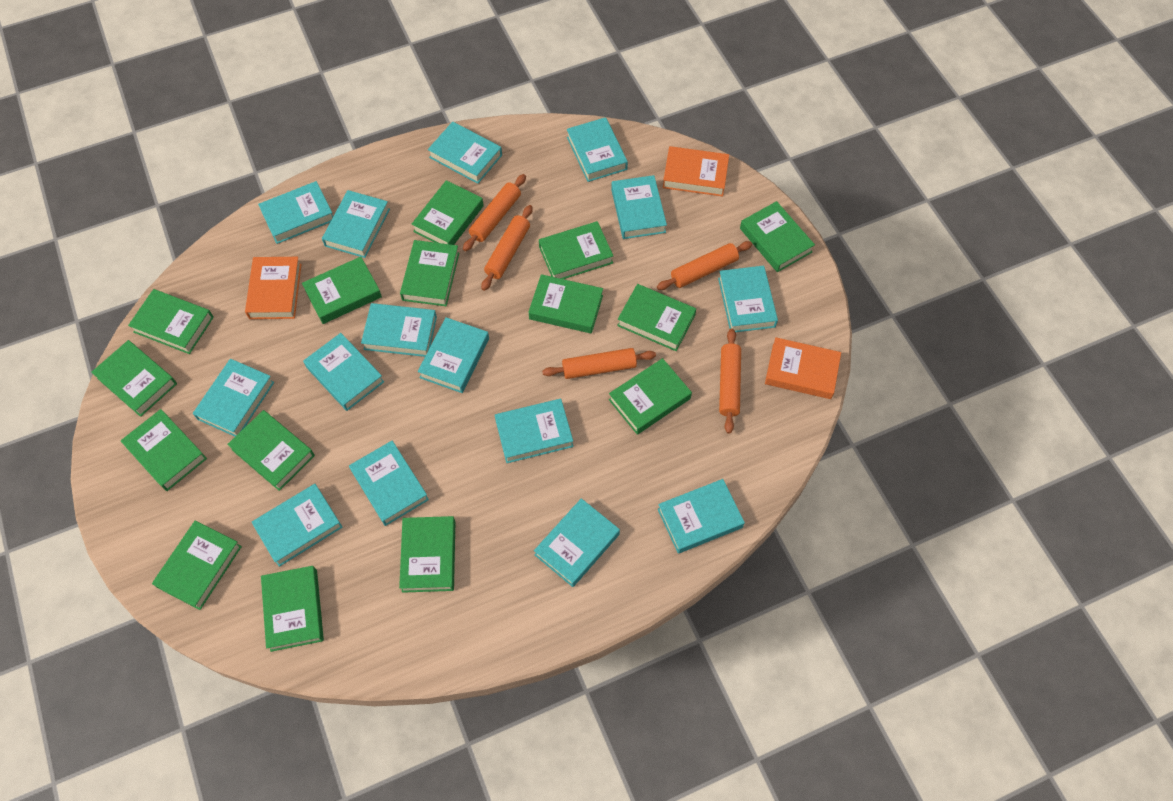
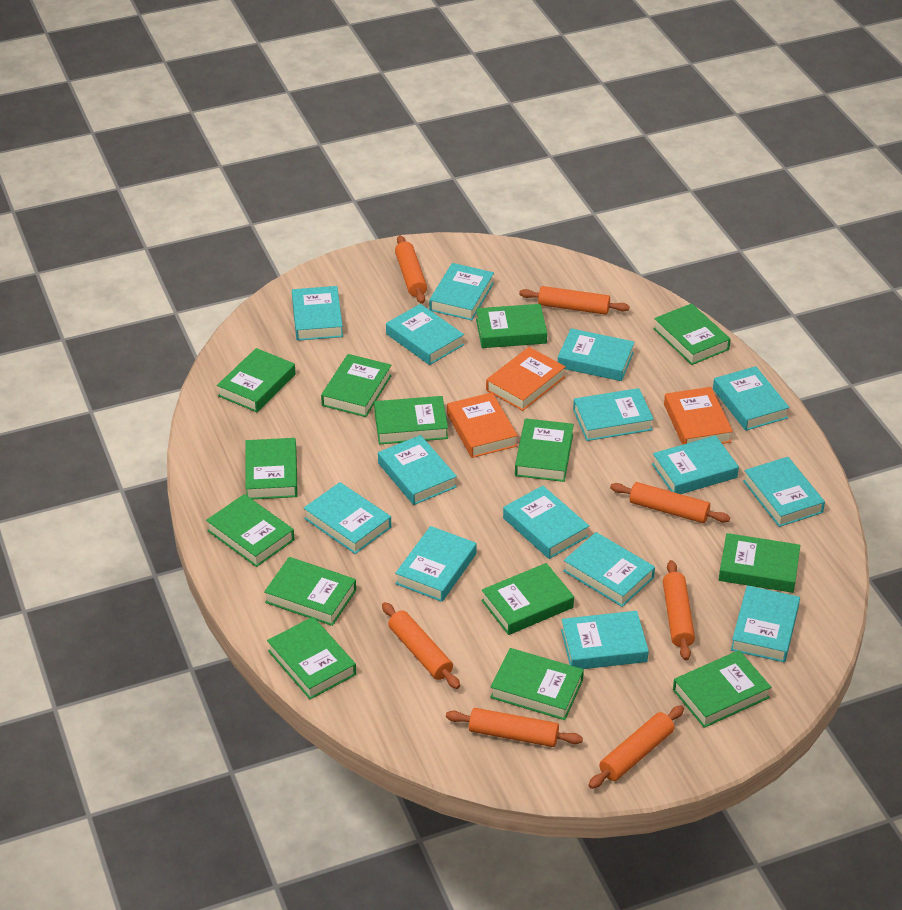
green book: 15 -> 14
orange rolling pin: 5 -> 7

